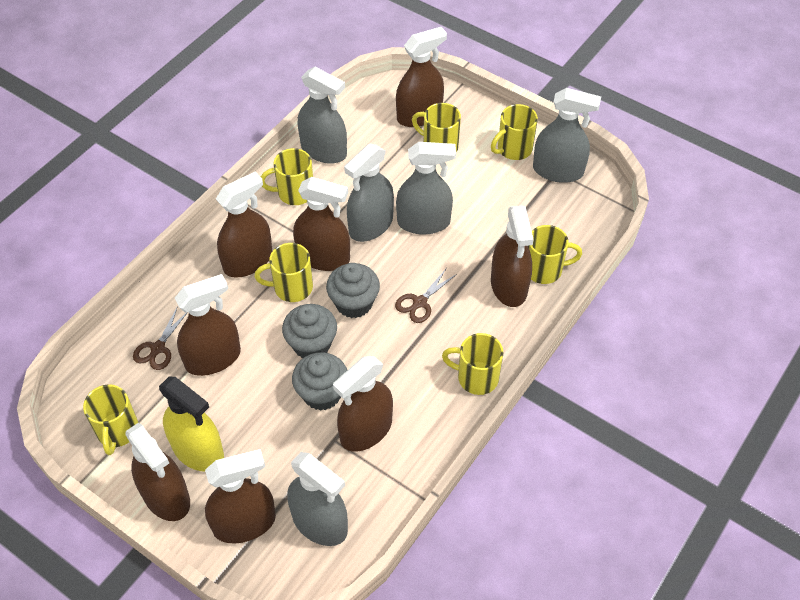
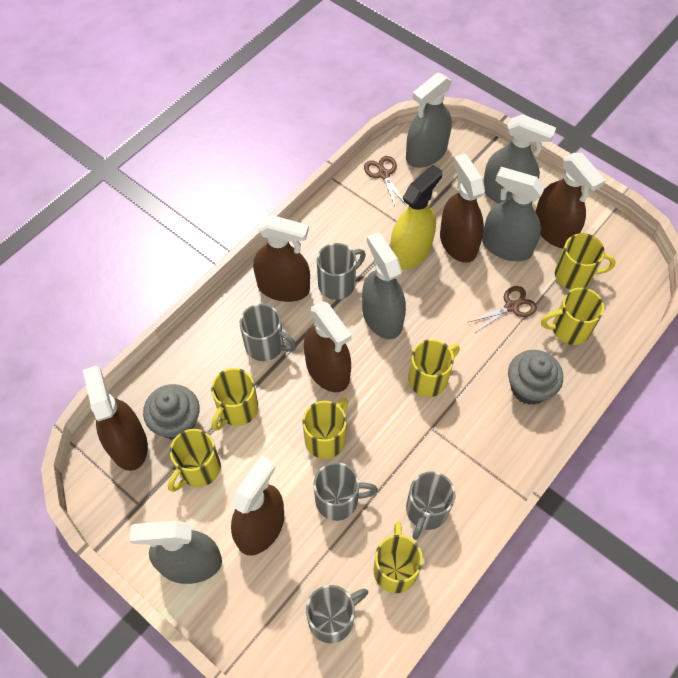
brown spray bottle: 8 -> 6
grey cupcake: 3 -> 2
grey mug: 0 -> 5

